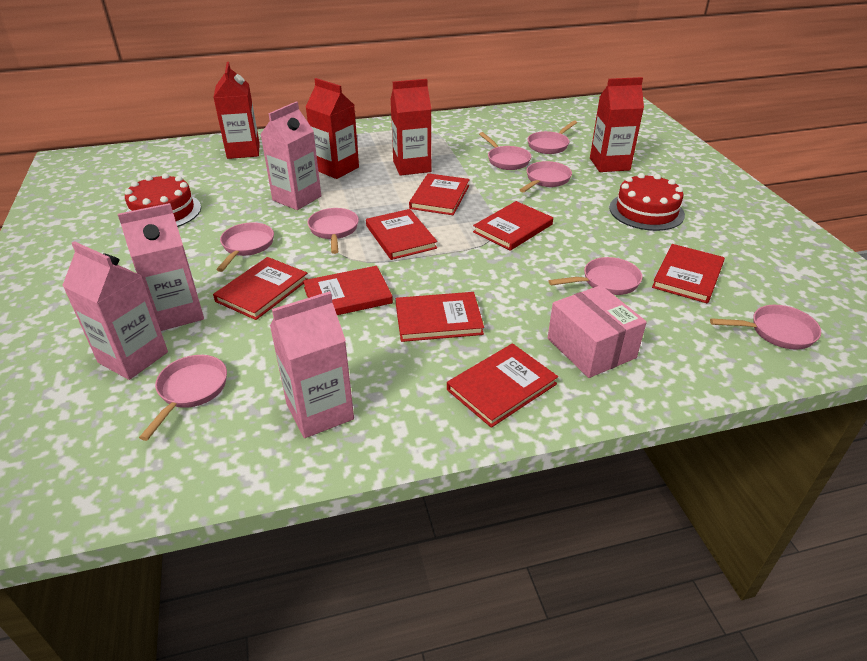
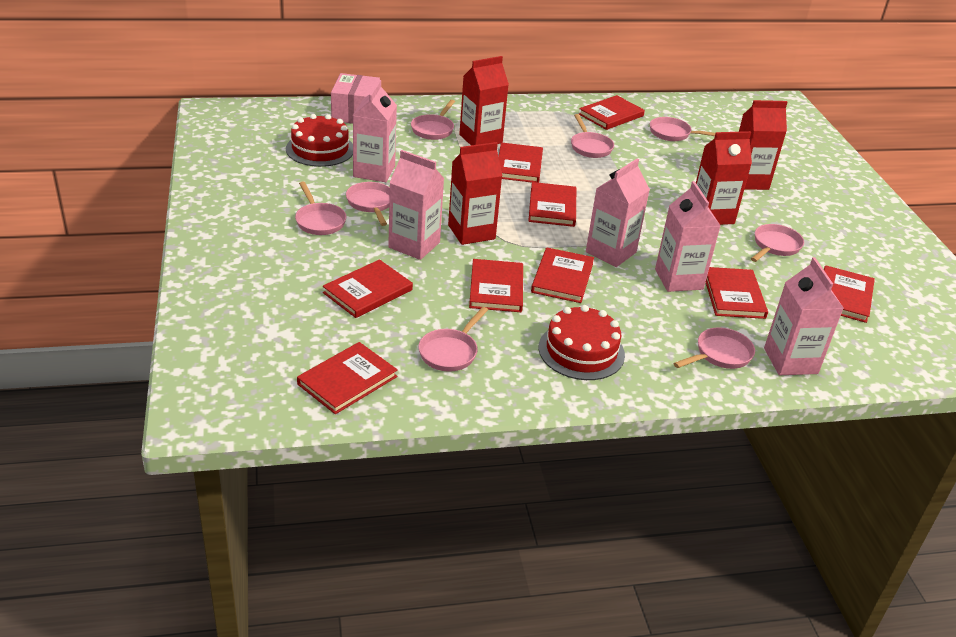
pink carton: 4 -> 5
red book: 8 -> 9

